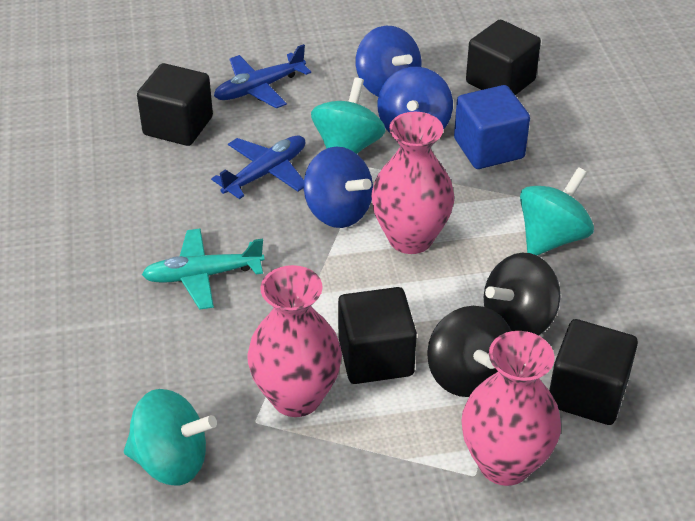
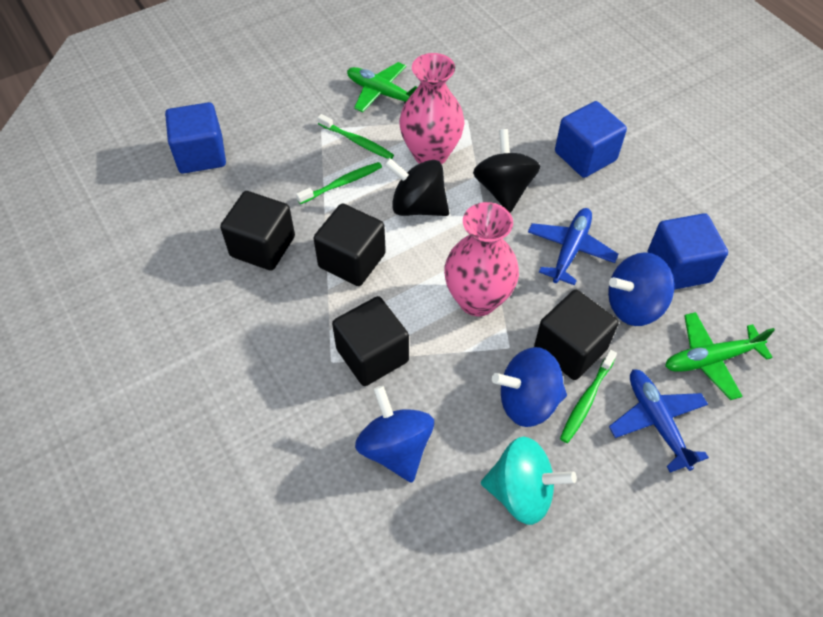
blue cube: 1 -> 3
green plane: 0 -> 2
green toothbrush: 0 -> 3
pink vase: 3 -> 2
turquoise plane: 1 -> 0
turquoise spinning top: 3 -> 1

